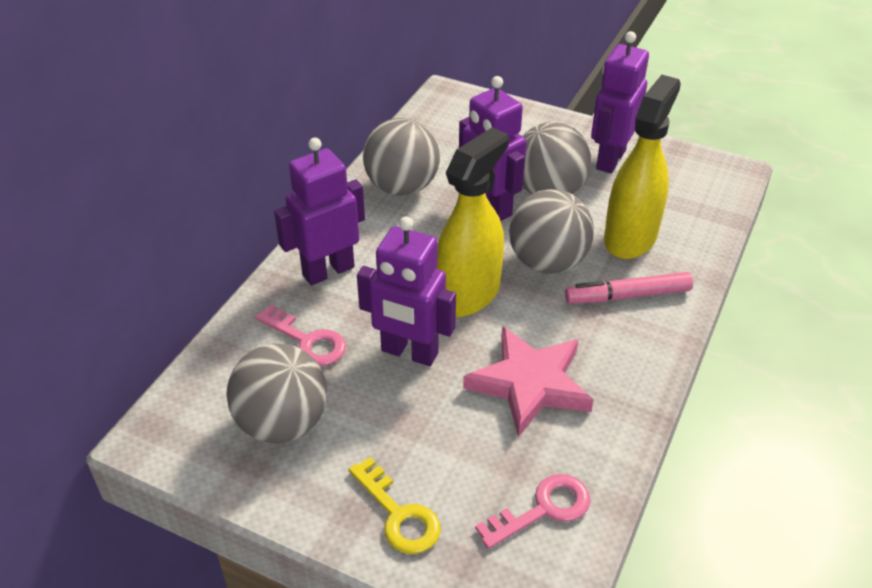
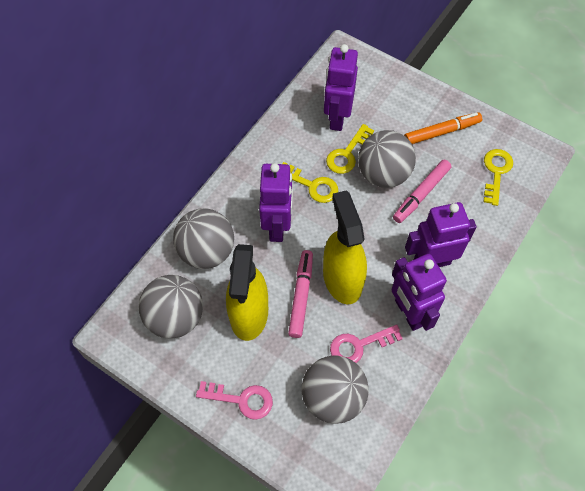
orange marker: 0 -> 1
pink marker: 1 -> 2
pink star: 1 -> 0
yellow key: 1 -> 3

